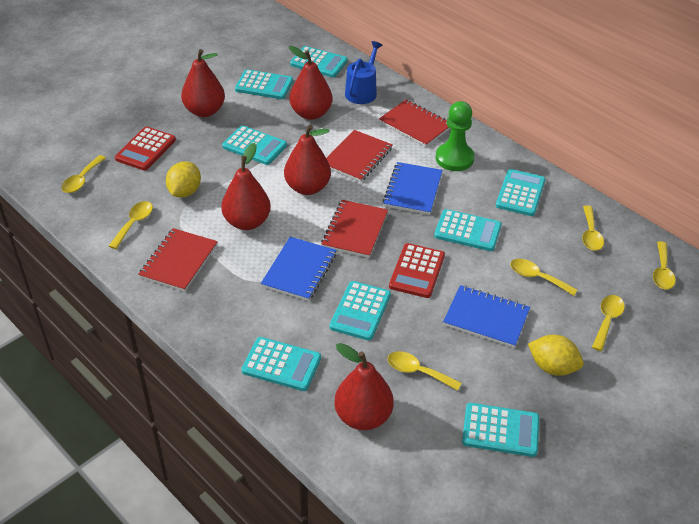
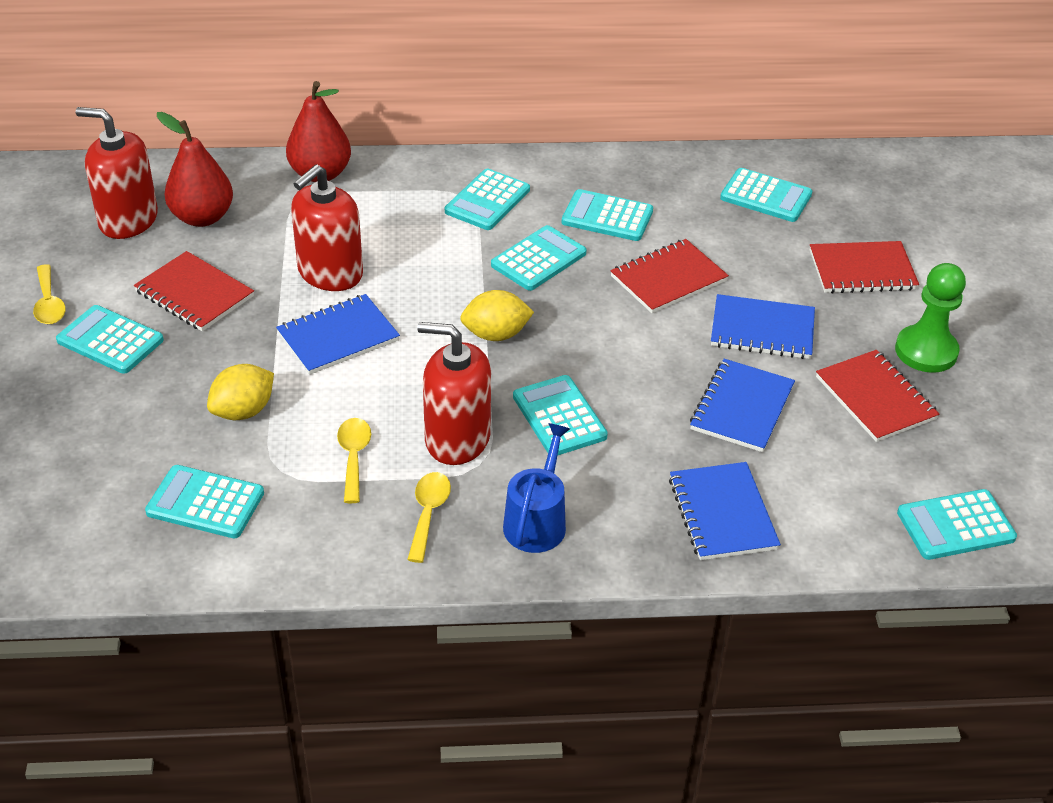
blue notebook: 3 -> 4
red calculator: 2 -> 0
red pear: 5 -> 2
red soap dispenser: 0 -> 3
yellow spoon: 7 -> 3

